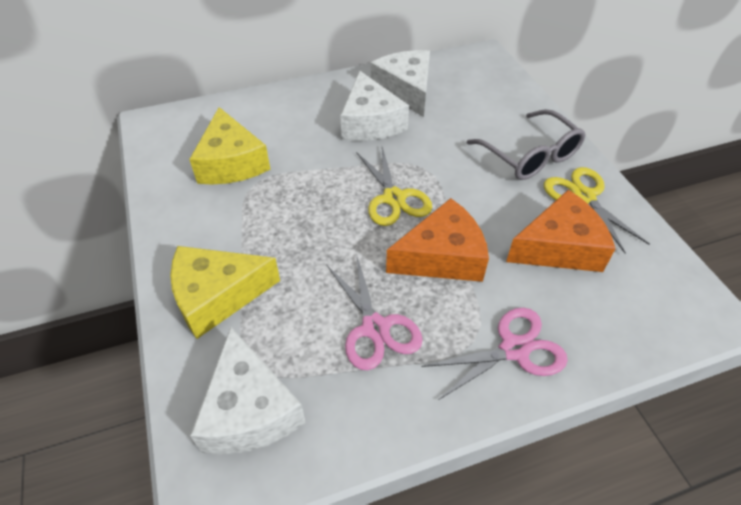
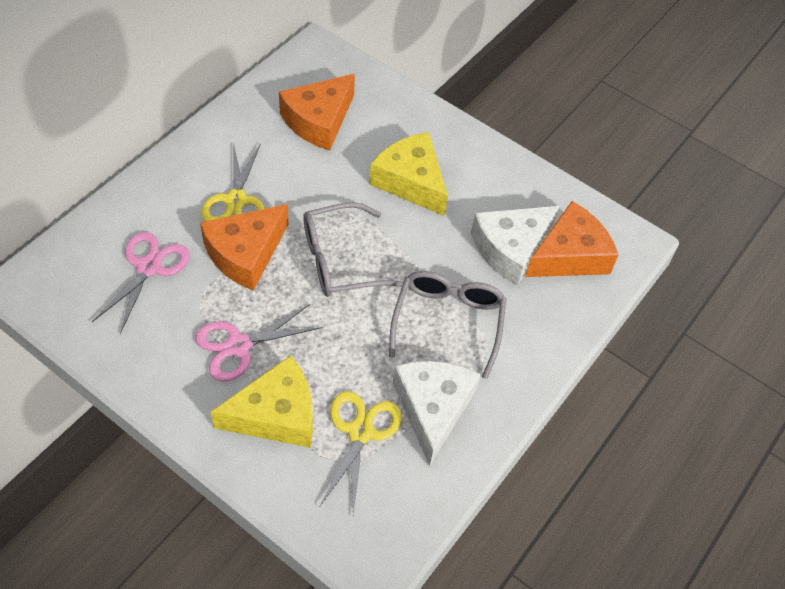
grey glasses: 1 -> 2
orange cheese: 2 -> 3
white cheese: 3 -> 2

